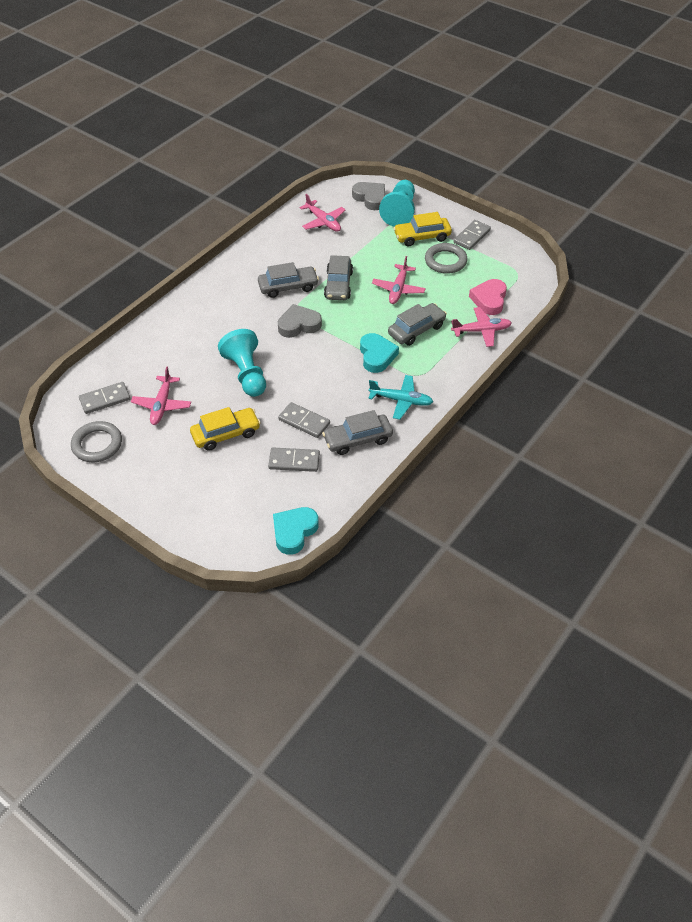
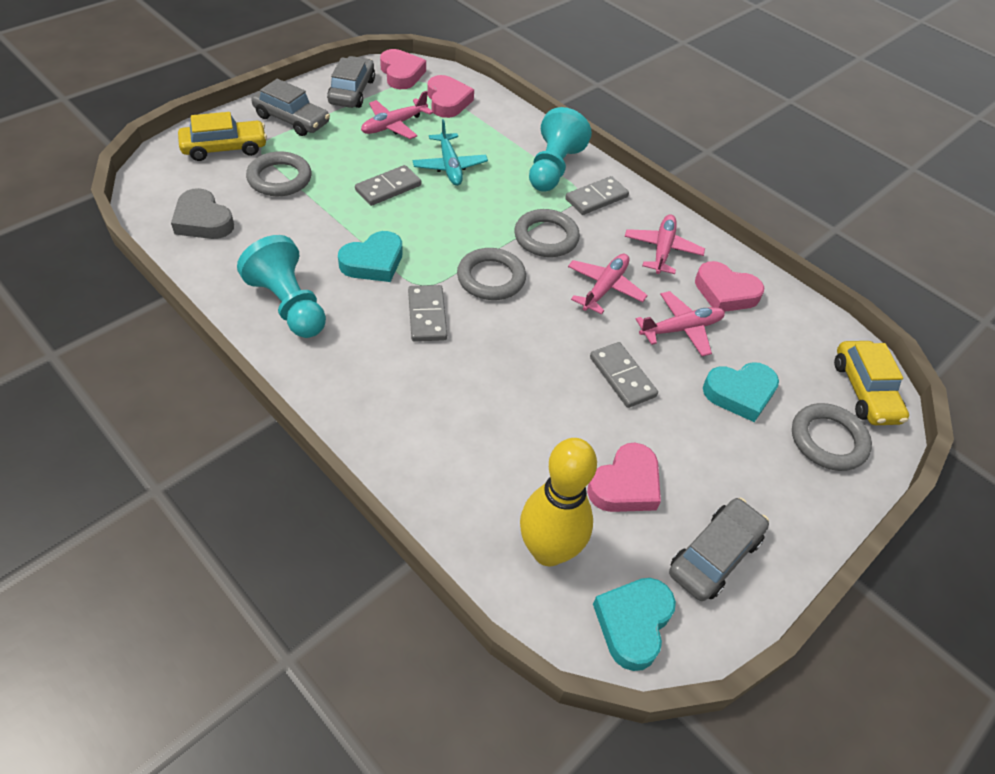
grey car: 4 -> 3
grey heart: 2 -> 1
grey ring: 2 -> 4
pink heart: 1 -> 4
turquoise heart: 2 -> 3
yellow bowling pin: 0 -> 1

